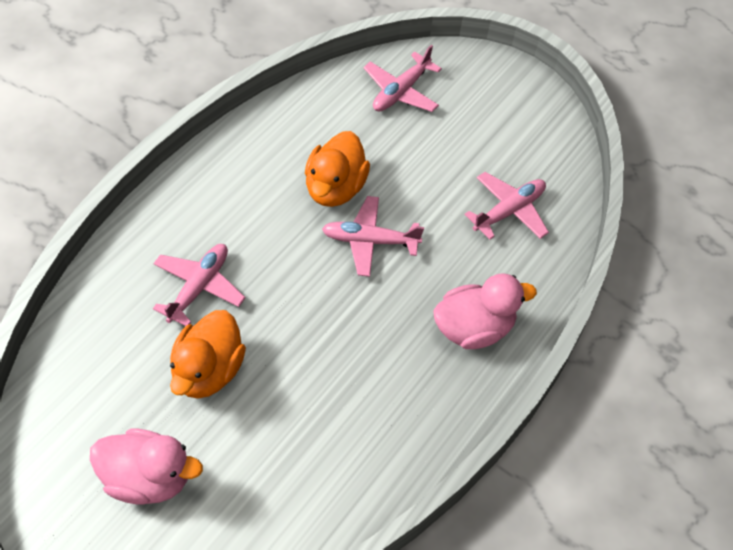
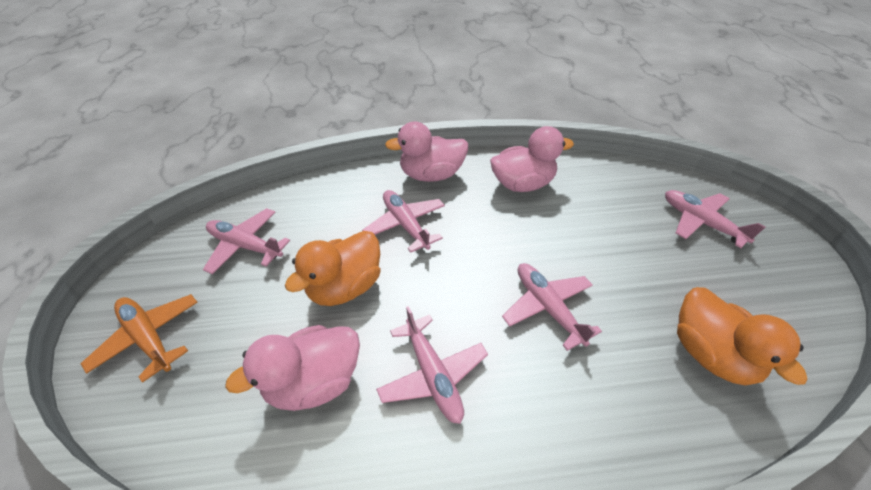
orange plane: 0 -> 1
pink duck: 2 -> 3
pink plane: 4 -> 5

